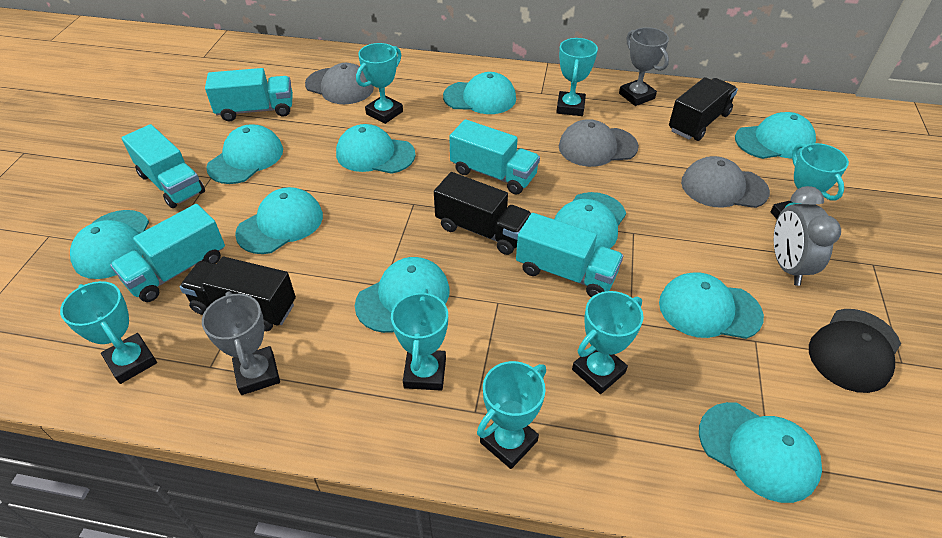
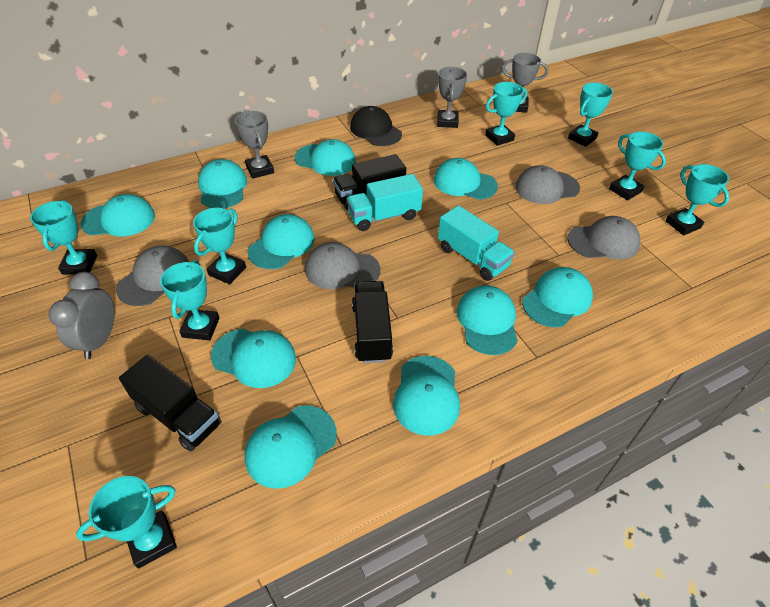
grey cap: 3 -> 4
grey trophy: 2 -> 3
turquoise trophy: 7 -> 8
turquoise truck: 5 -> 2

